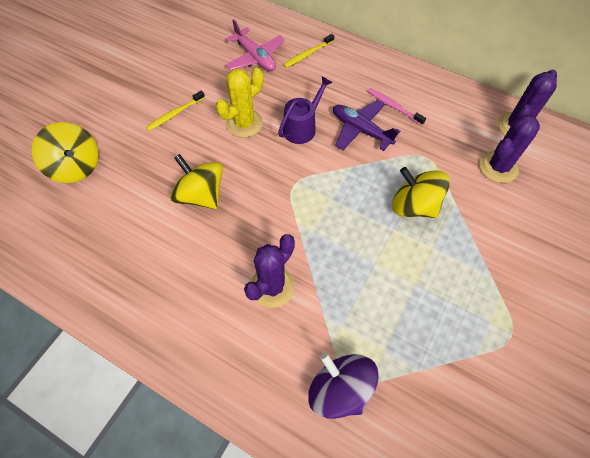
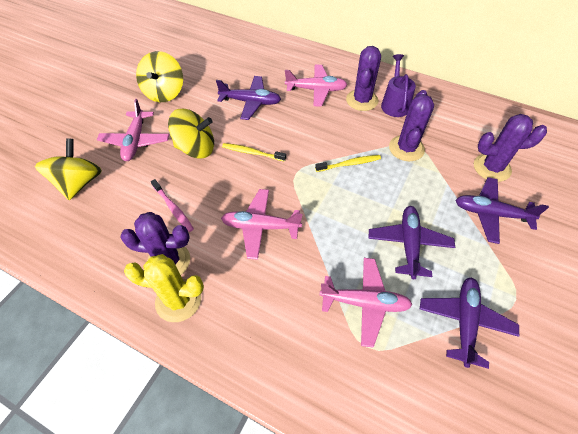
pink plane: 1 -> 4
purple cactus: 3 -> 4
purple plane: 1 -> 4
purple spinning top: 1 -> 0

